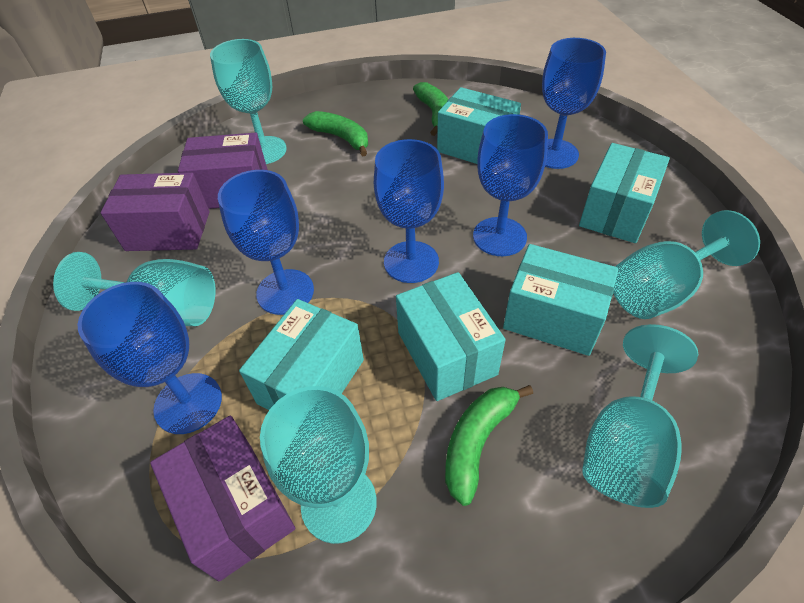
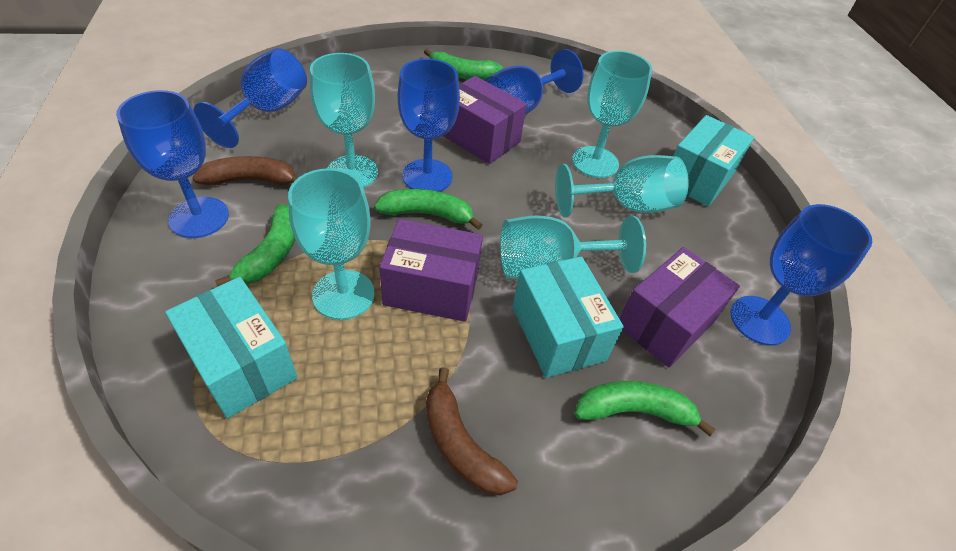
brown banana: 0 -> 2
green banana: 3 -> 4
turquoise box: 5 -> 3

